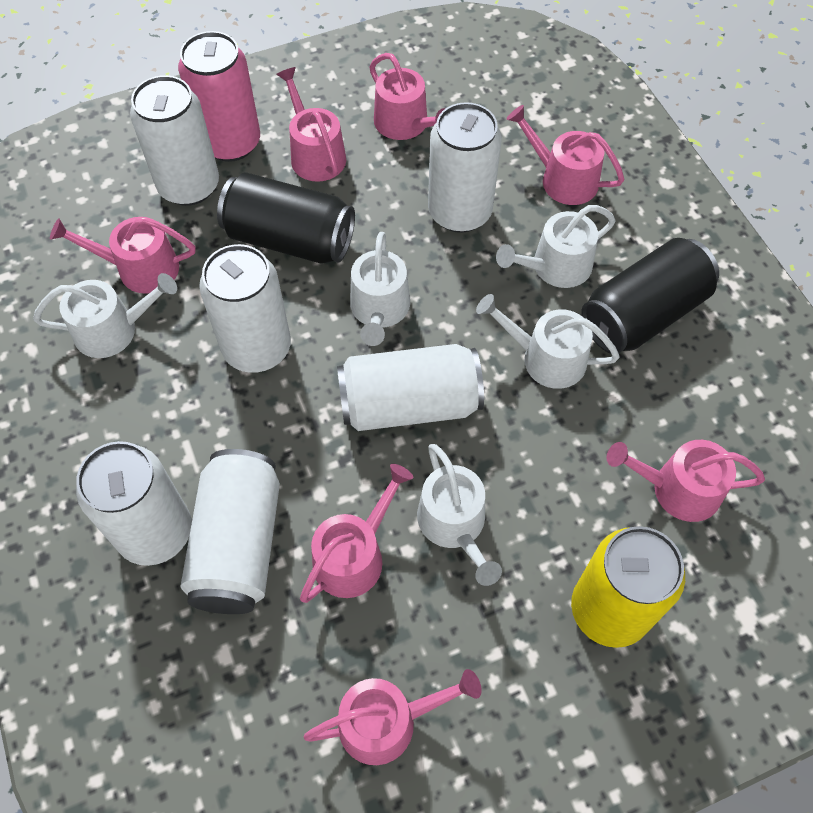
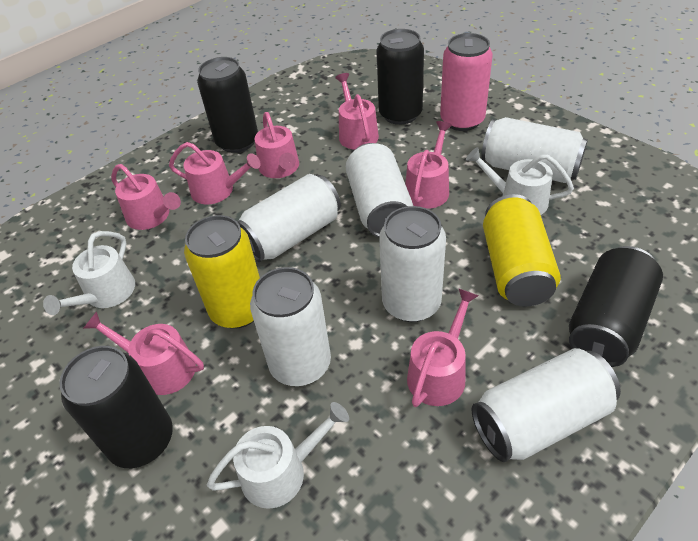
black can: 2 -> 4
white watering can: 5 -> 3
yellow can: 1 -> 2

